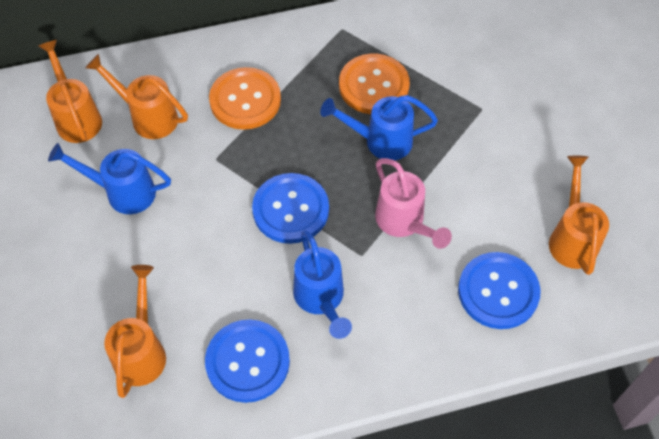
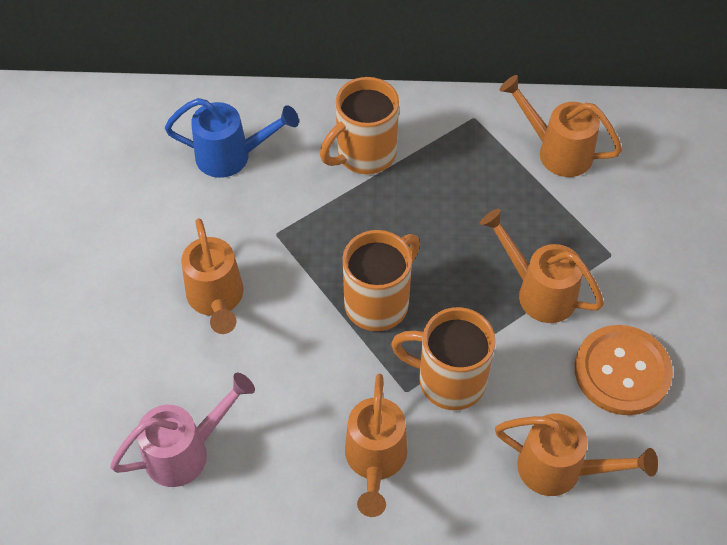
blue button: 3 -> 0
blue watering can: 3 -> 1
orange button: 2 -> 1
orange mug: 0 -> 3
orange watering can: 4 -> 5

